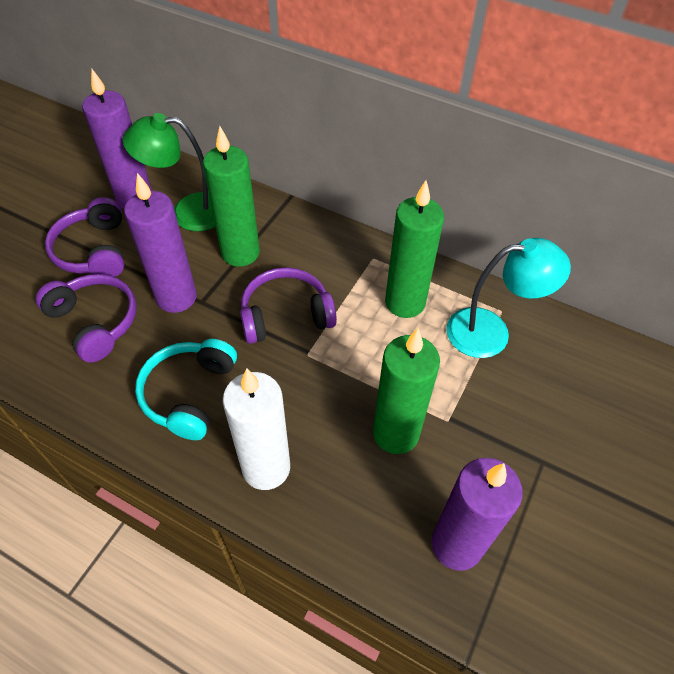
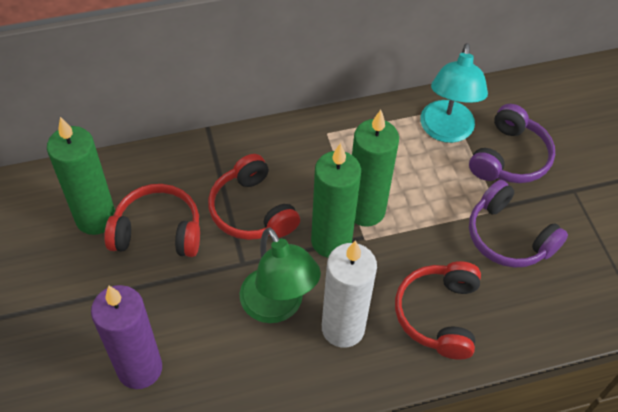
purple candle: 3 -> 1
purple headphones: 3 -> 2
red headphones: 0 -> 3
turquoise headphones: 1 -> 0

